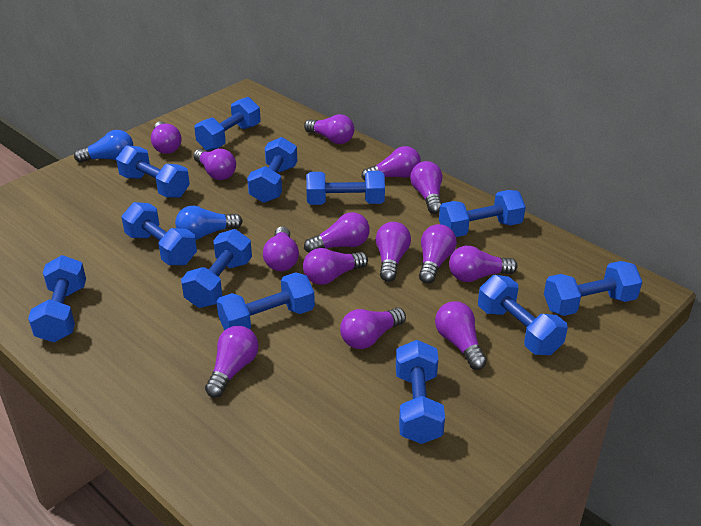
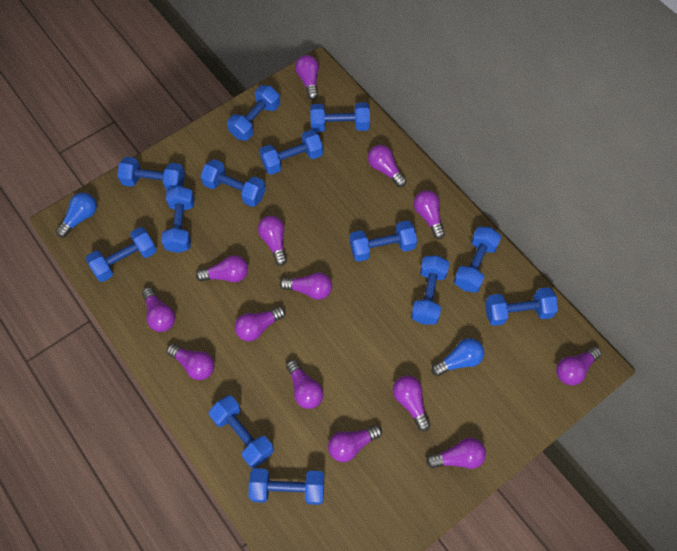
blue dumbbell: 12 -> 13

